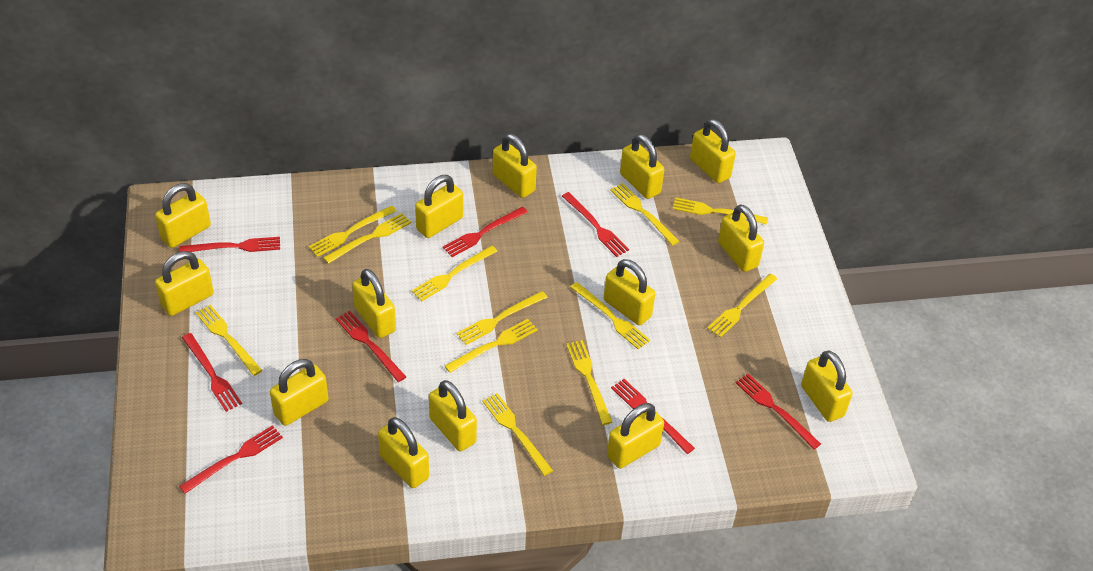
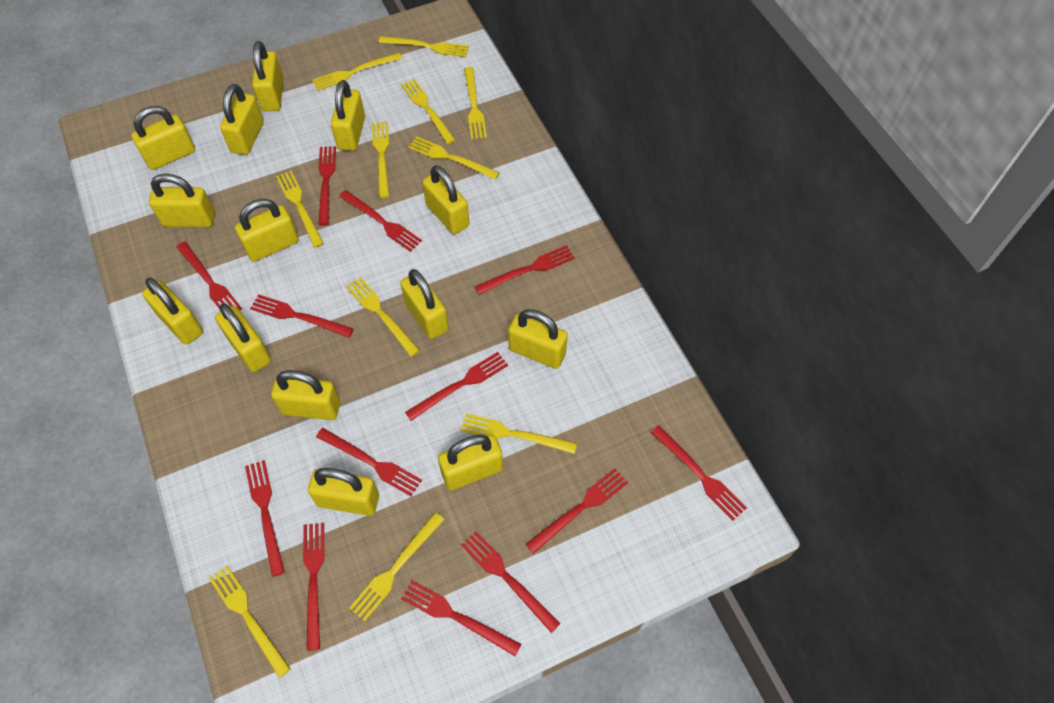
red fork: 8 -> 13
yellow fork: 12 -> 11

